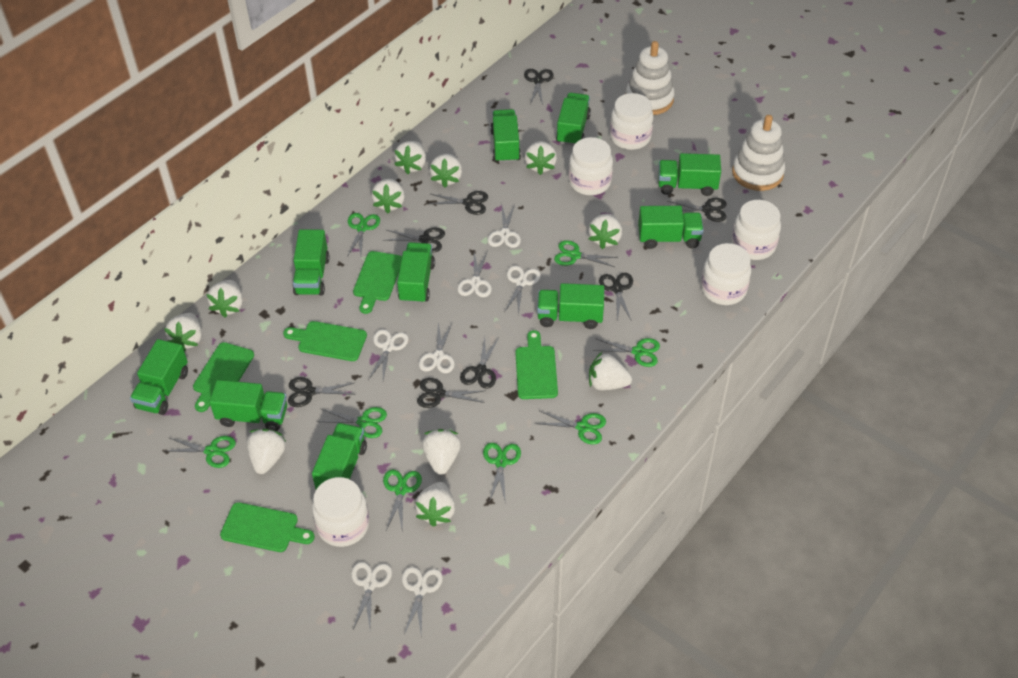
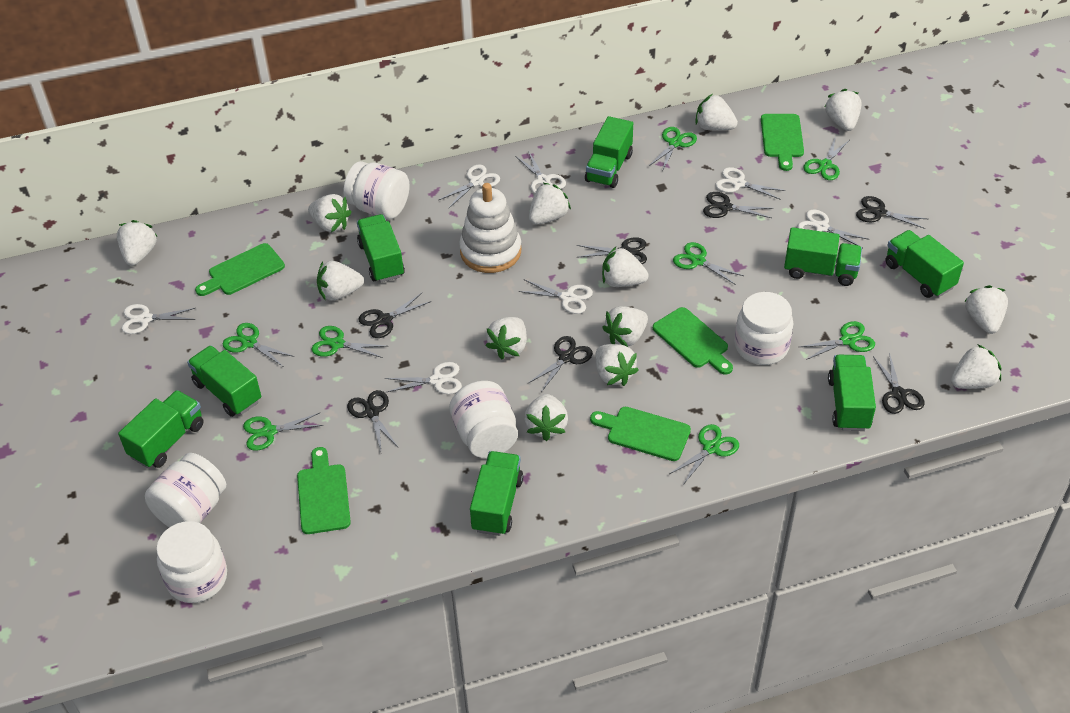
black scissors: 8 -> 7
green truck: 10 -> 8
white stacking toy: 2 -> 1
white strawberry: 11 -> 13

